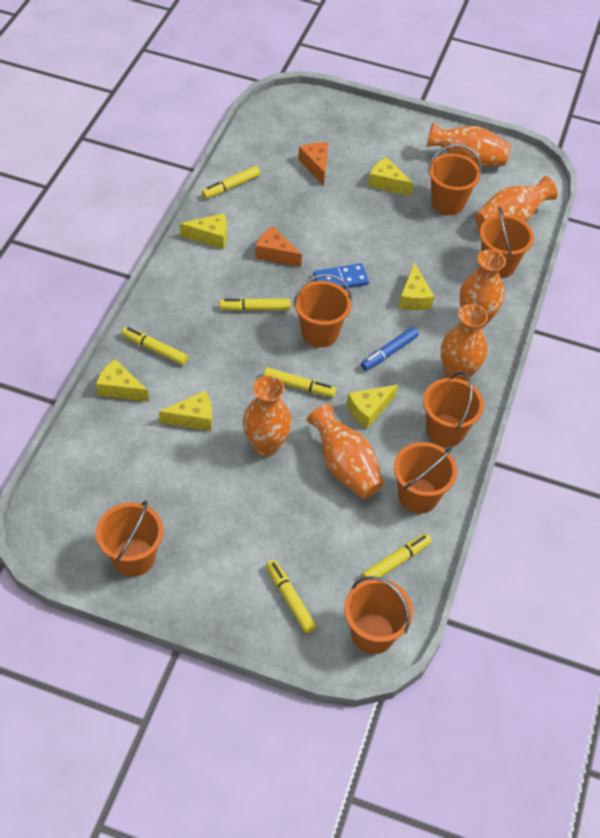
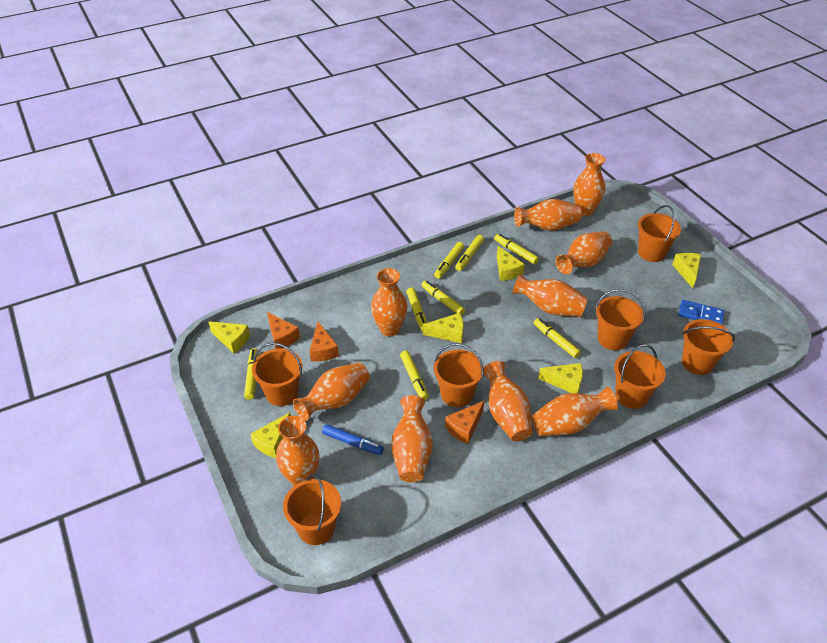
orange cheese: 2 -> 3
orange vase: 6 -> 10
yellow marker: 6 -> 8

